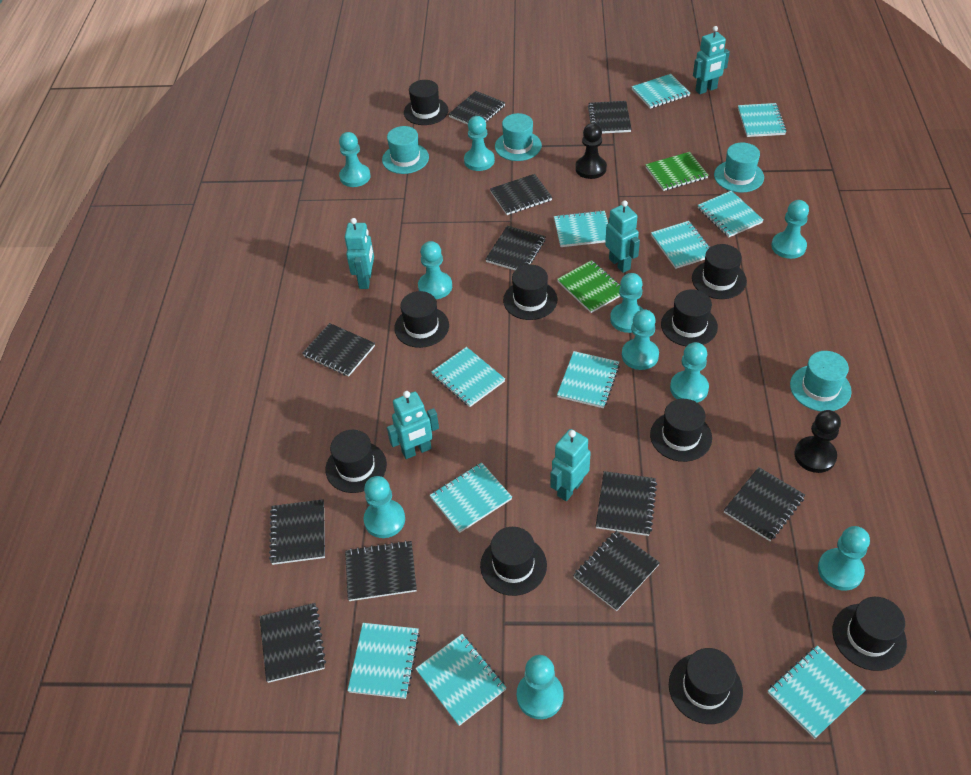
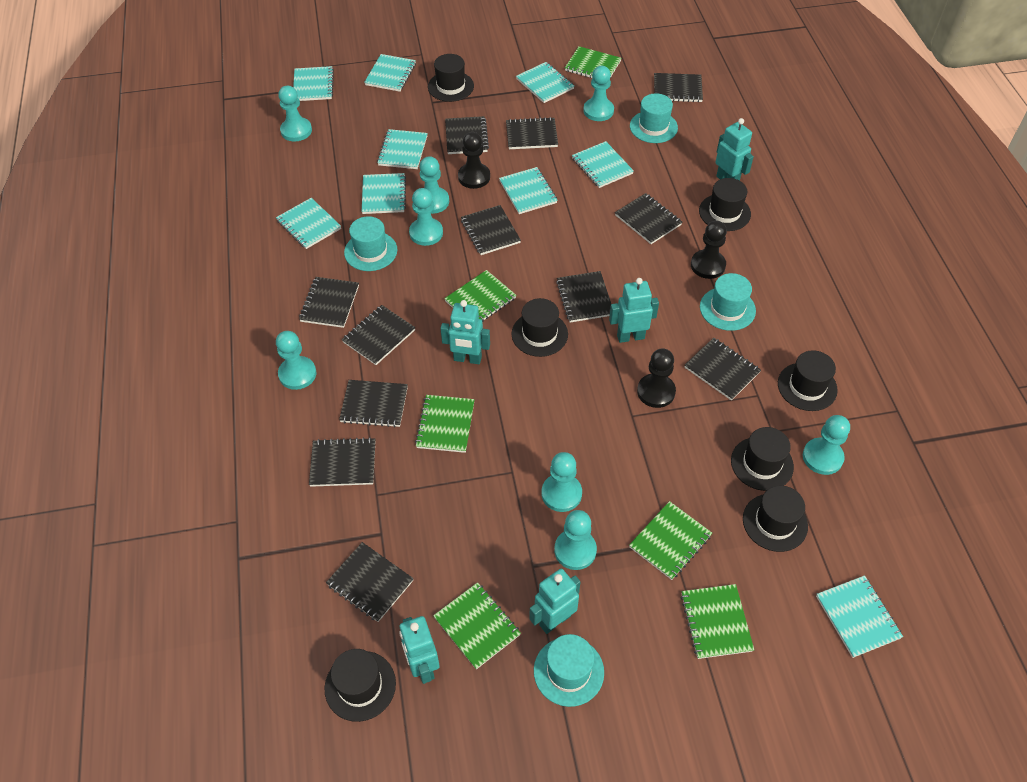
black hat: 10 -> 7
black notebook: 11 -> 12
black pawn: 2 -> 3
green notebook: 2 -> 6
turquoise notebook: 11 -> 9
turquoise pawn: 10 -> 8

